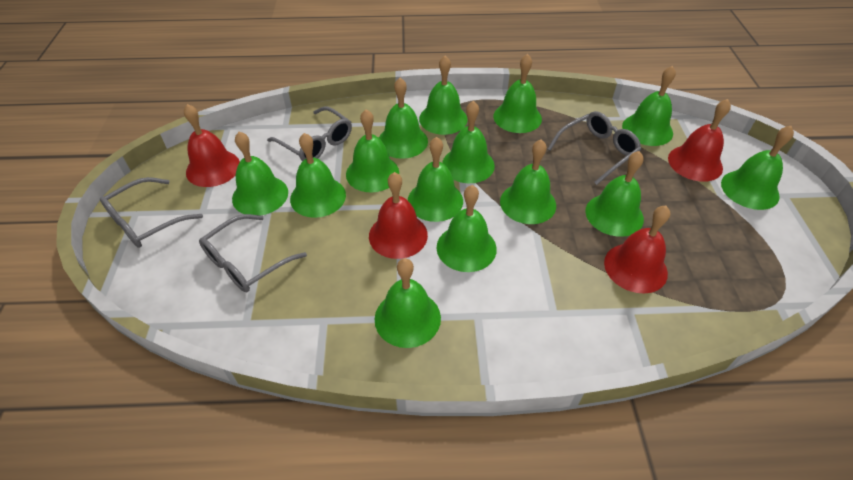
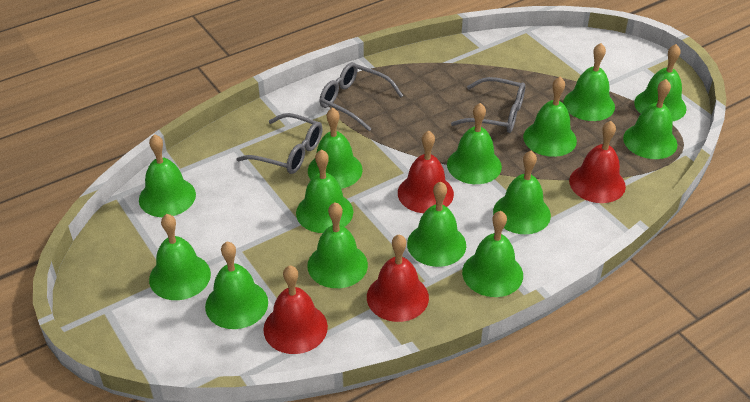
grey glasses: 4 -> 3

